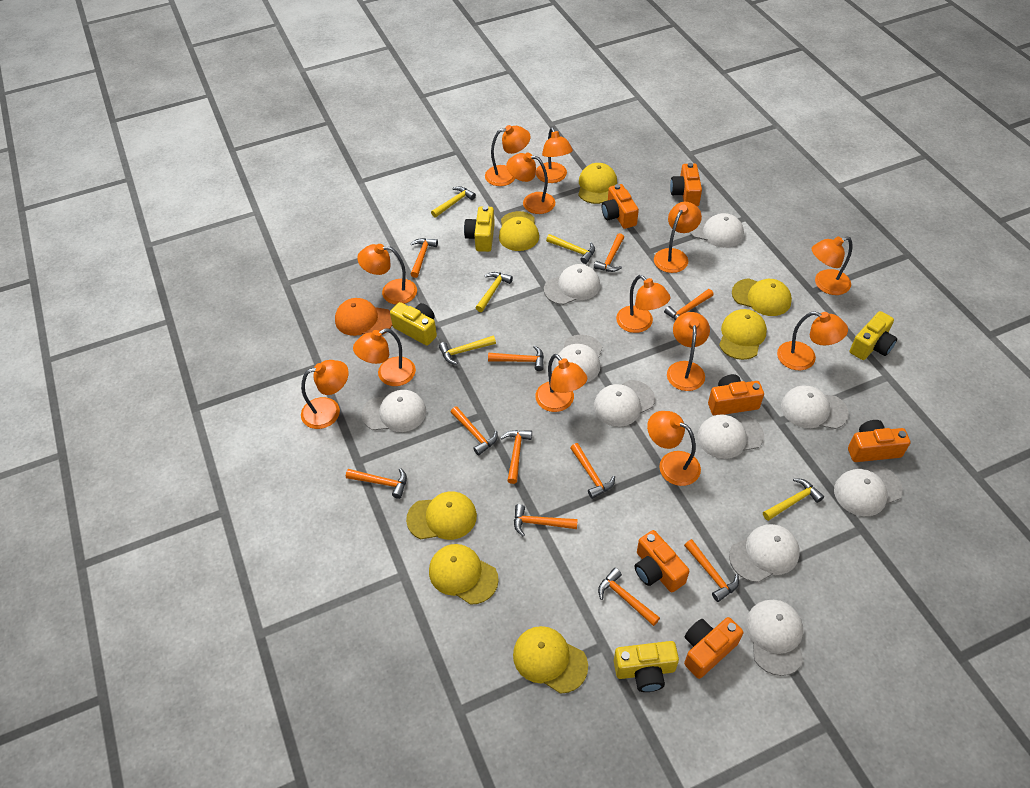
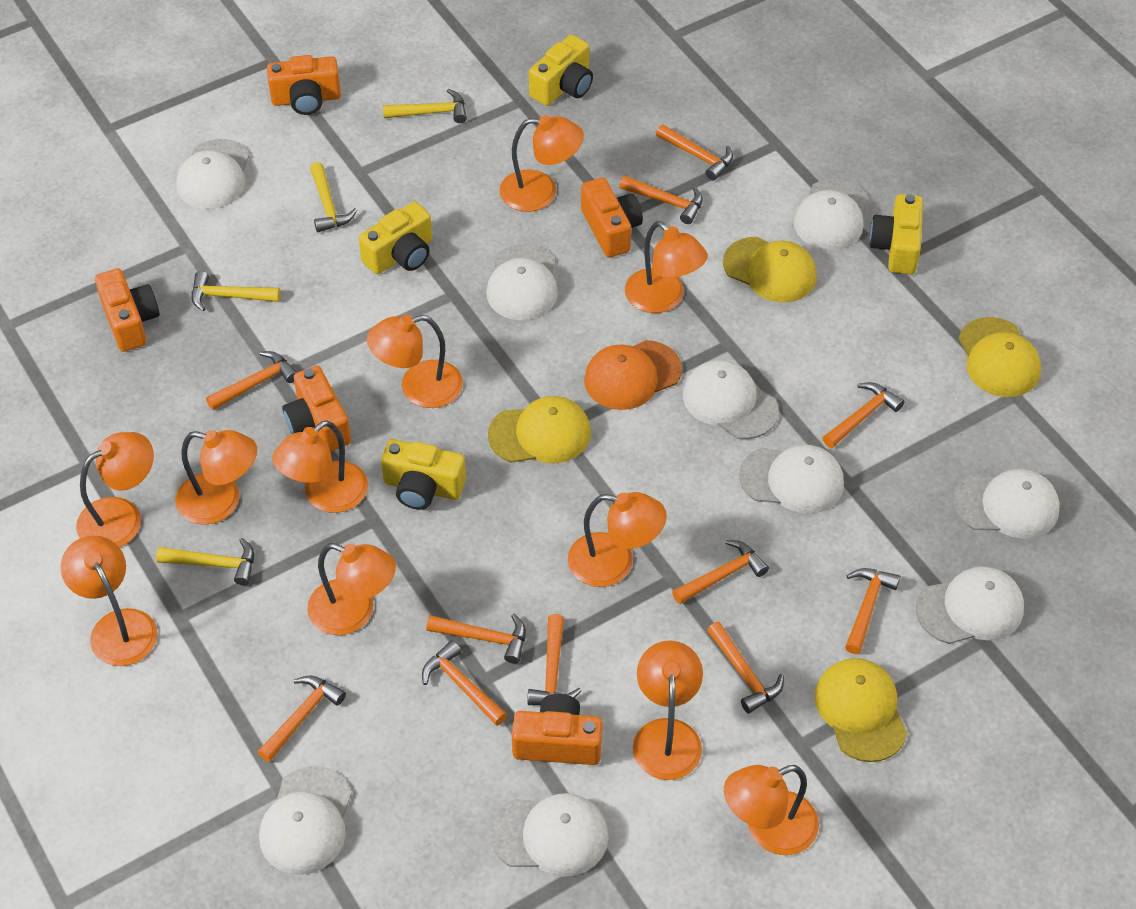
orange camera: 6 -> 5
orange lamp: 13 -> 11
white cap: 10 -> 9
yellow cap: 7 -> 4
yellow hammer: 5 -> 4

